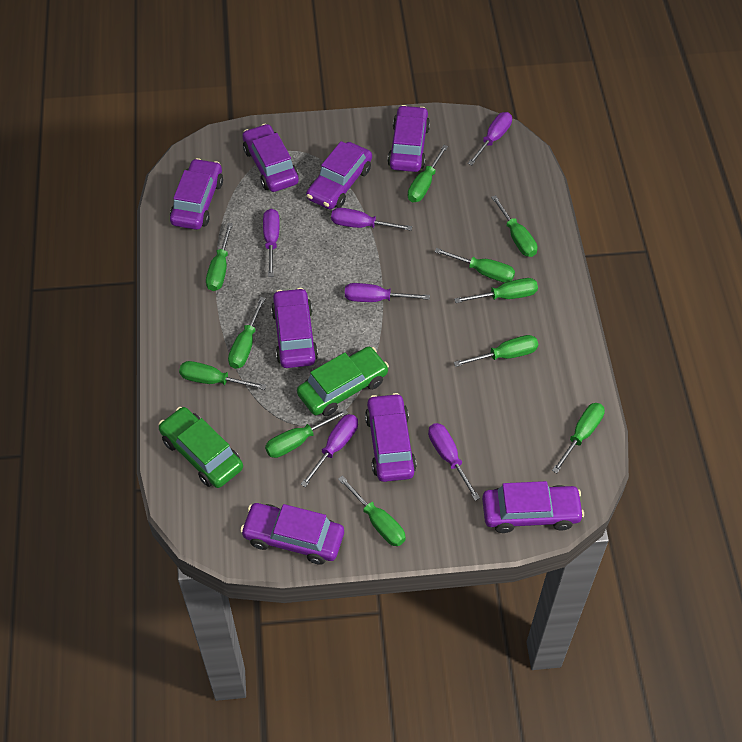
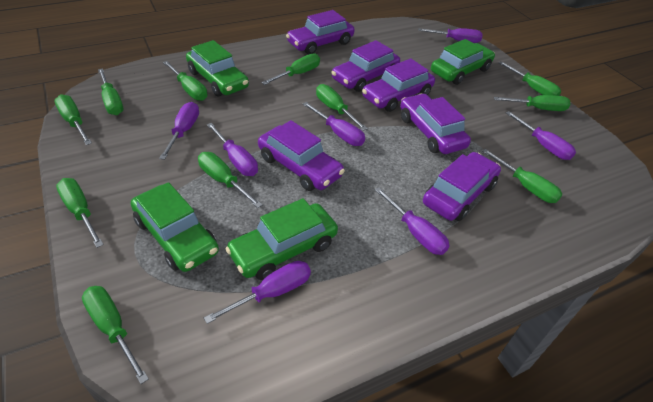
green car: 2 -> 4
purple car: 8 -> 6
purple screwdriver: 6 -> 7

